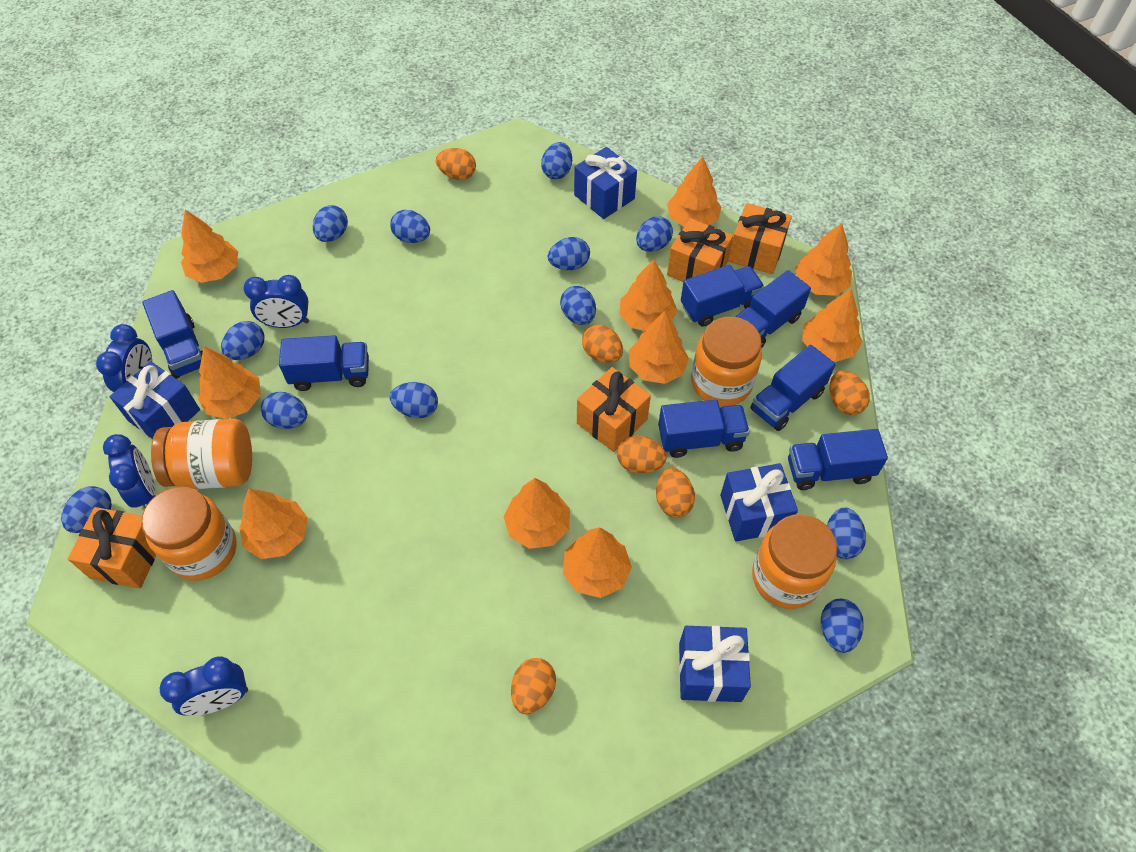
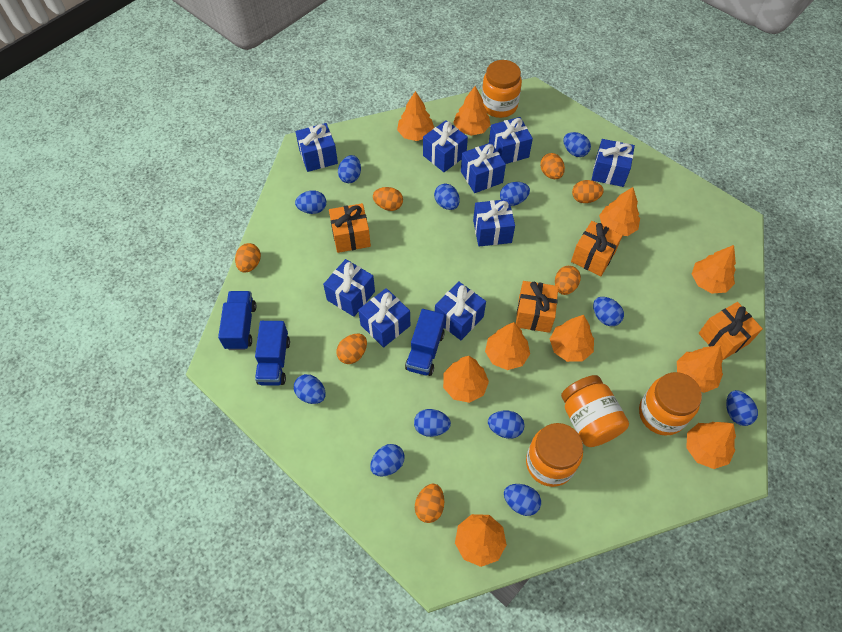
blue clock: 4 -> 0
blue gift: 4 -> 9
blue truck: 7 -> 3
orange egg: 6 -> 7

